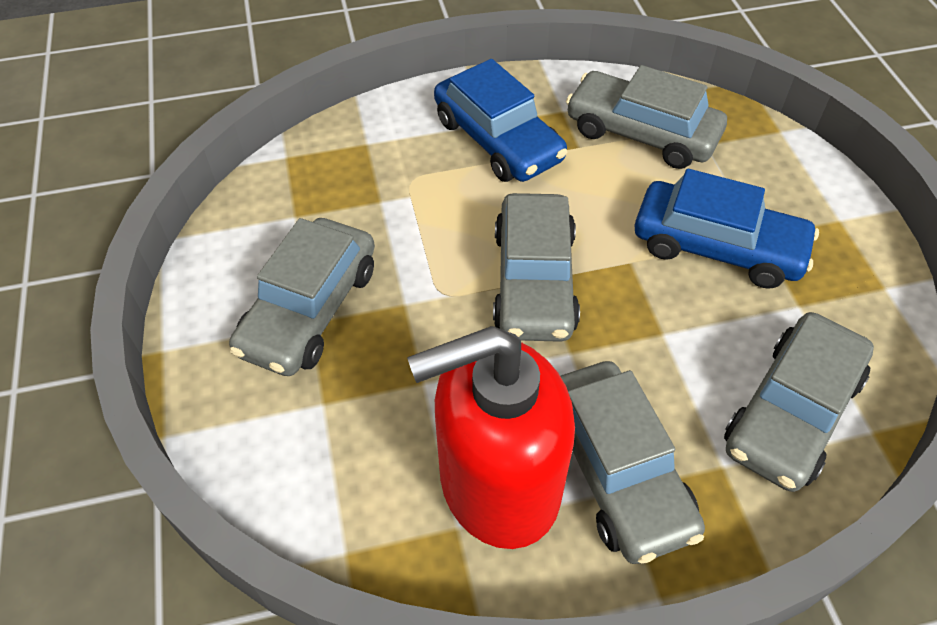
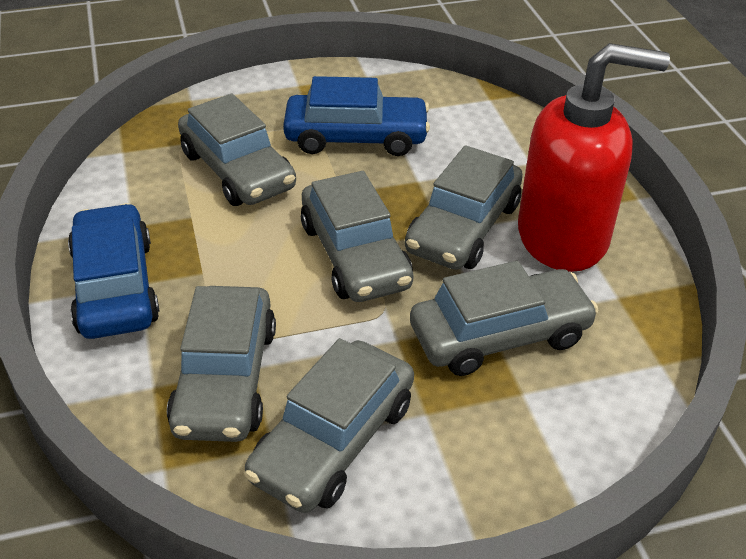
grey car: 5 -> 6

